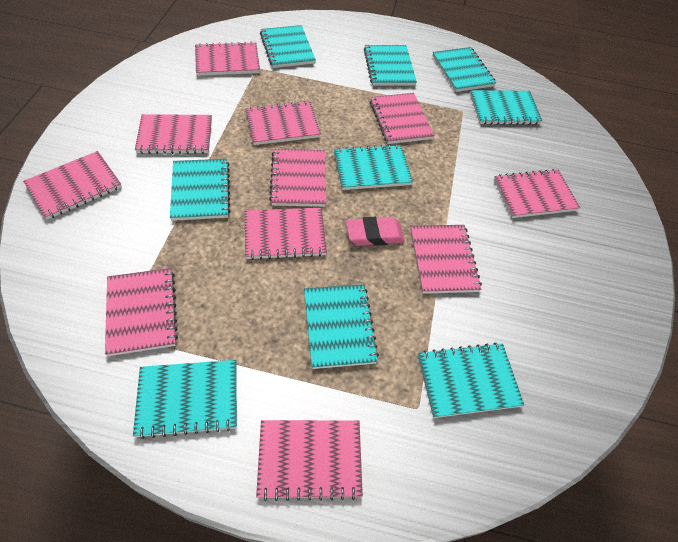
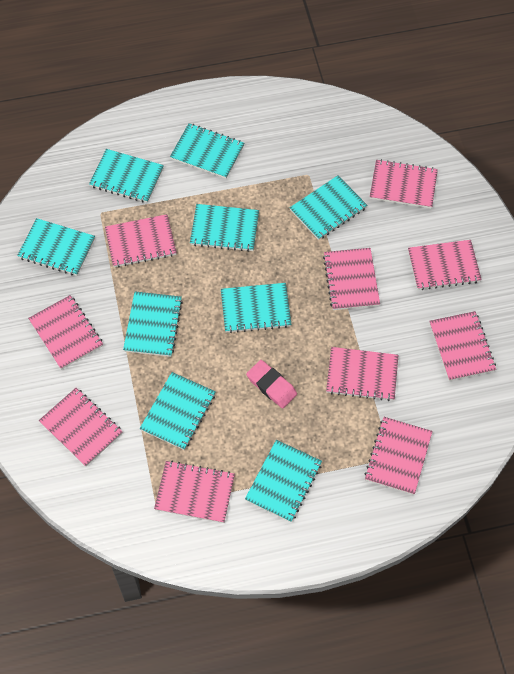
pink notebook: 11 -> 10

